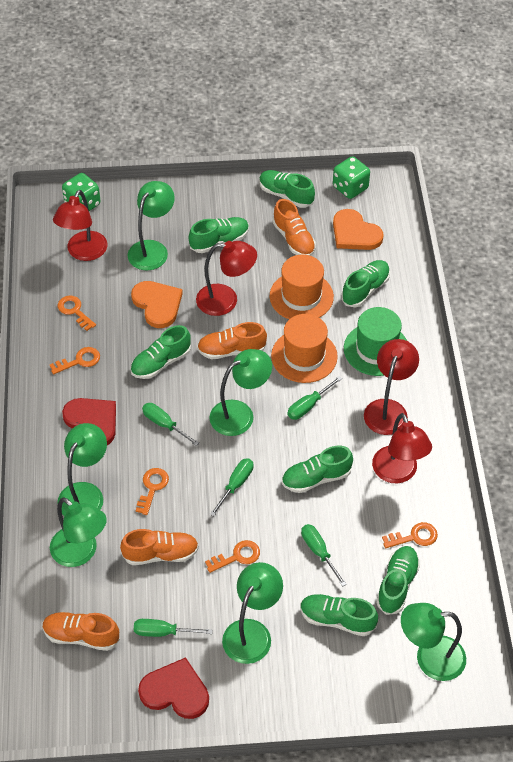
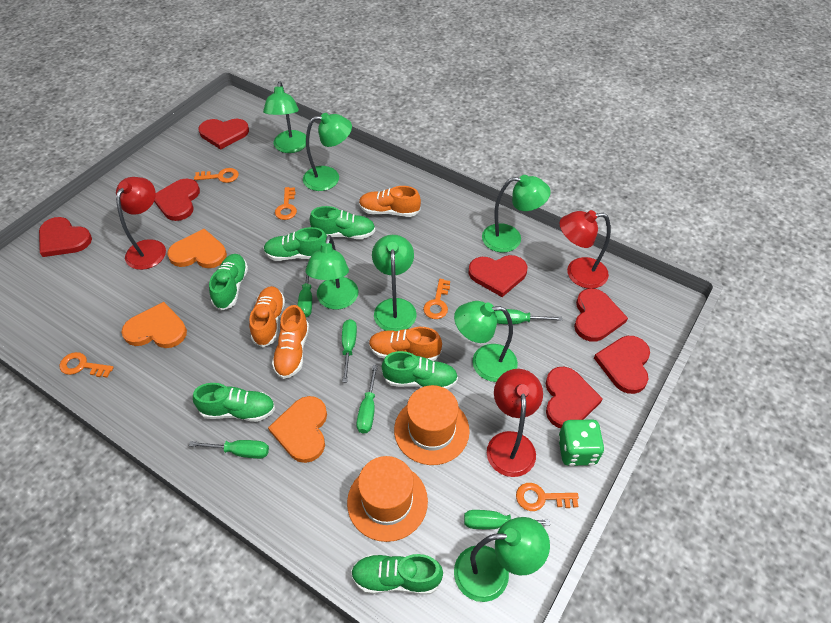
green dice: 2 -> 1
green hat: 1 -> 0
green lamp: 6 -> 7
green screwdriver: 5 -> 6
green shoe: 7 -> 6
orange heart: 2 -> 3
red heart: 2 -> 7
red lamp: 4 -> 3

